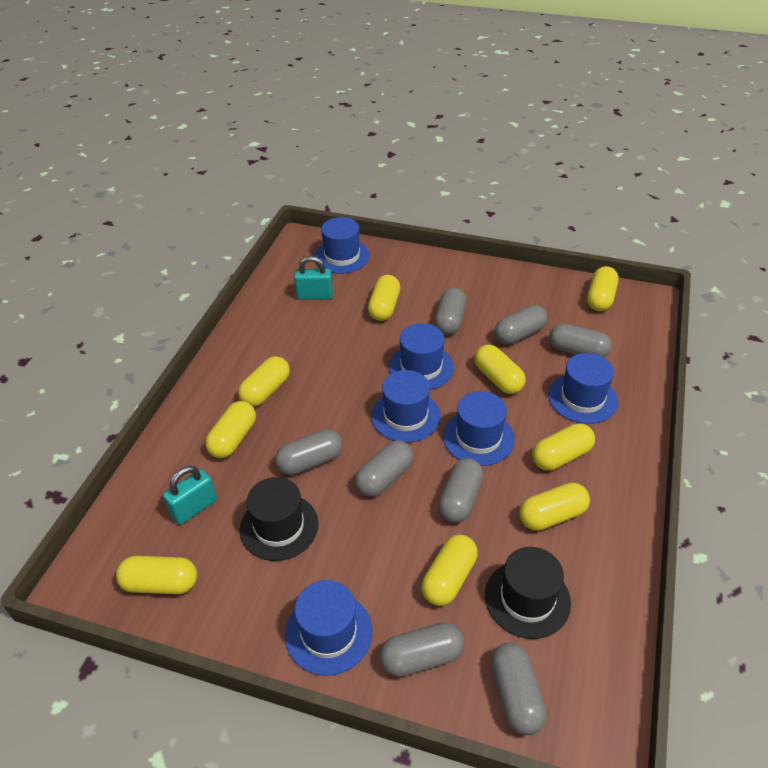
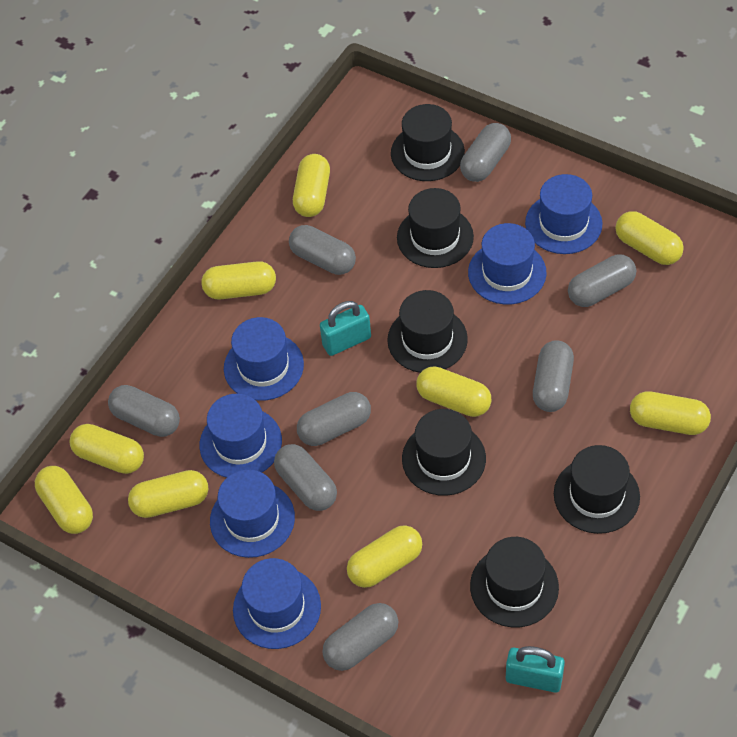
black hat: 2 -> 6

